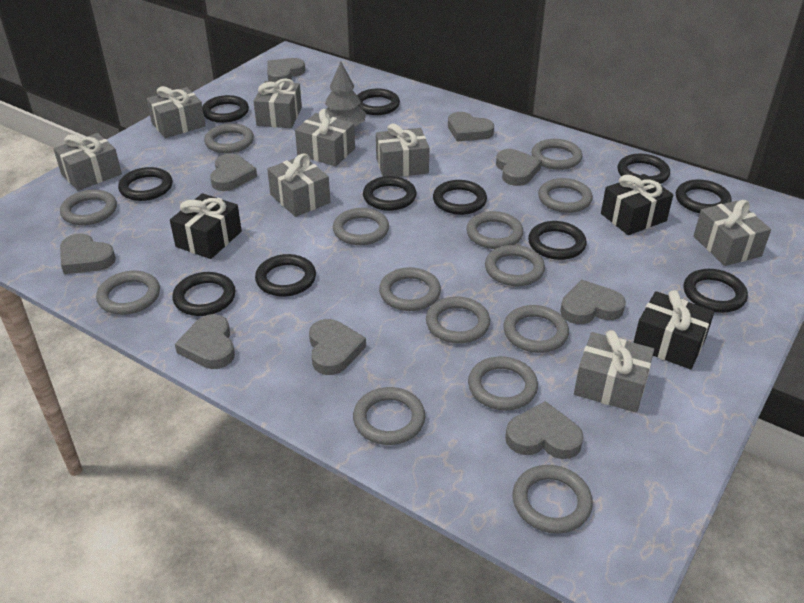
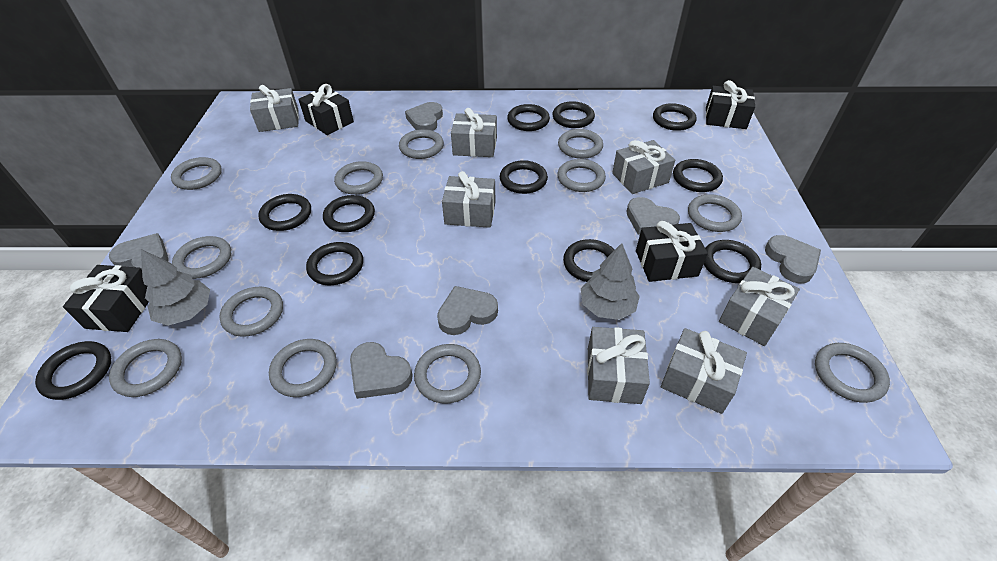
black gift: 3 -> 4
grey gift: 8 -> 7
grey heart: 9 -> 6
grey ring: 14 -> 12
grey tree: 1 -> 2

